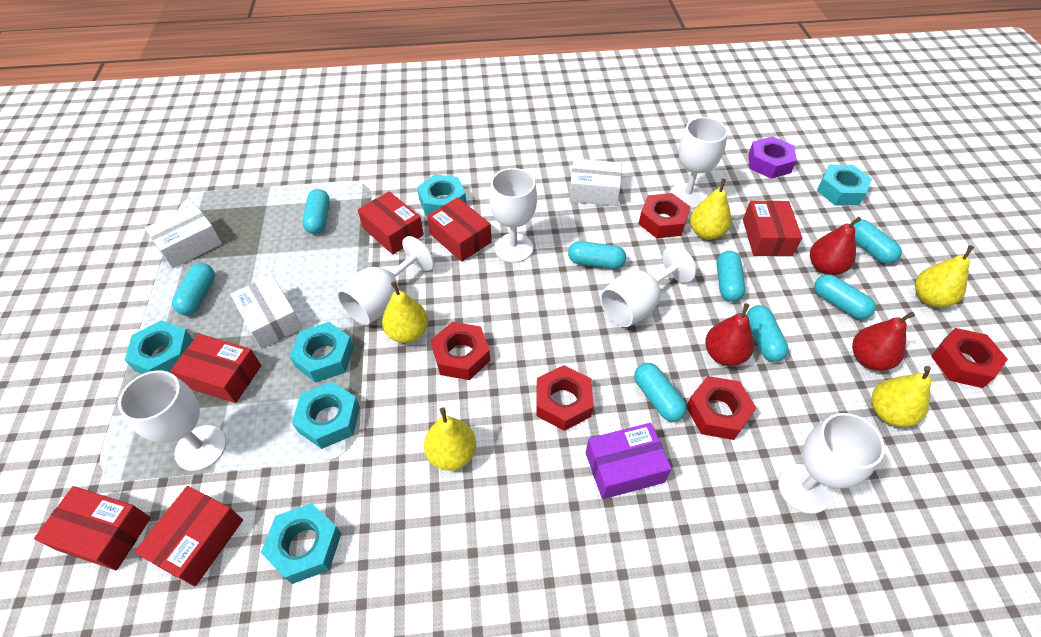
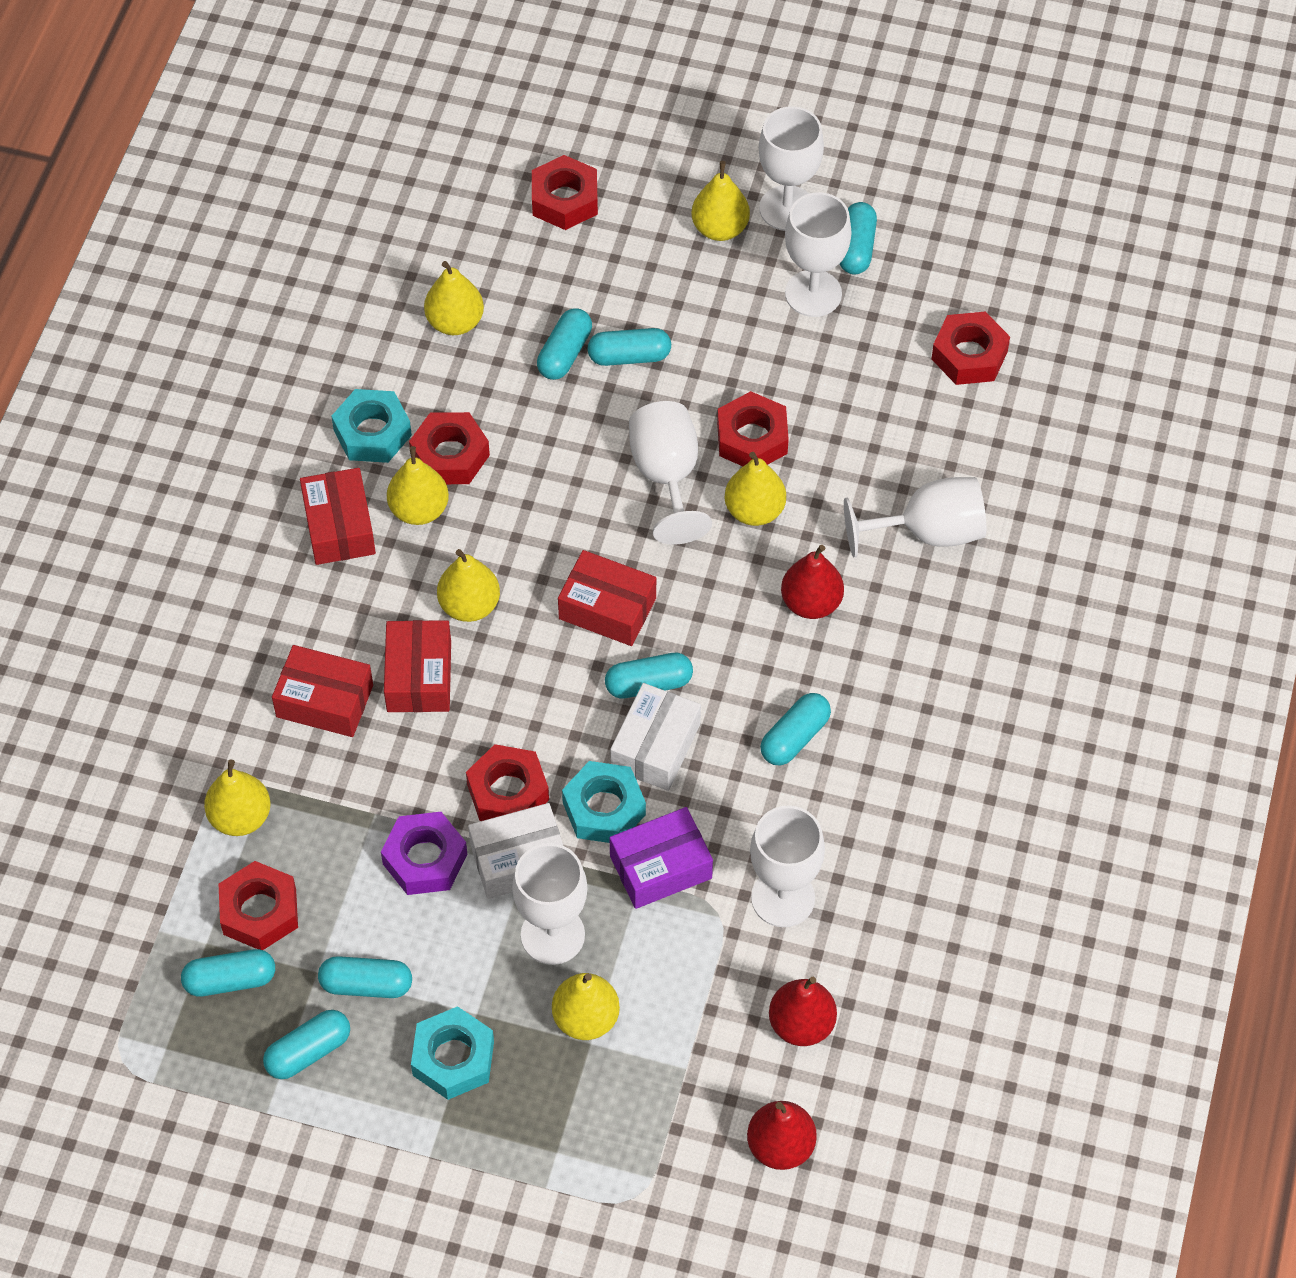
red box: 6 -> 4
red nut: 5 -> 6
turquoise nut: 6 -> 3
white box: 3 -> 2
yellow pear: 5 -> 7

